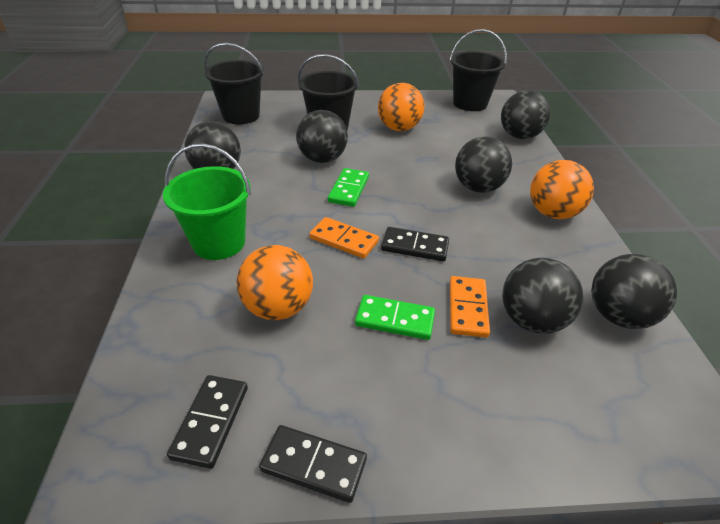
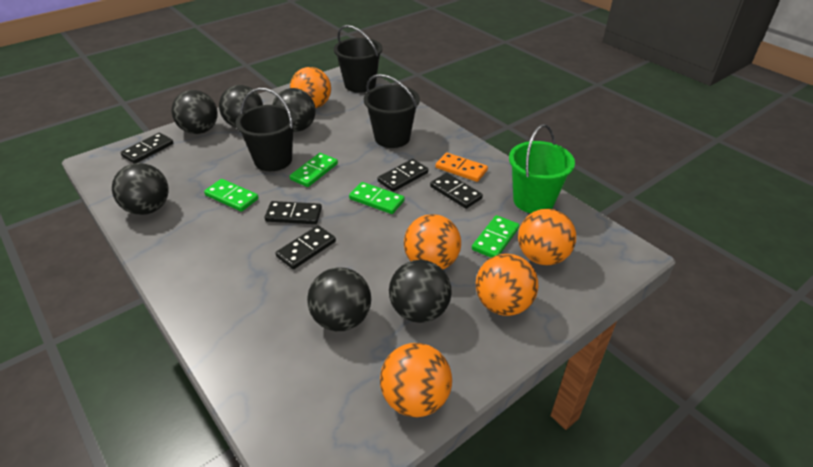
black domino: 3 -> 5
green domino: 2 -> 4
orange ball: 3 -> 5
orange domino: 2 -> 1

